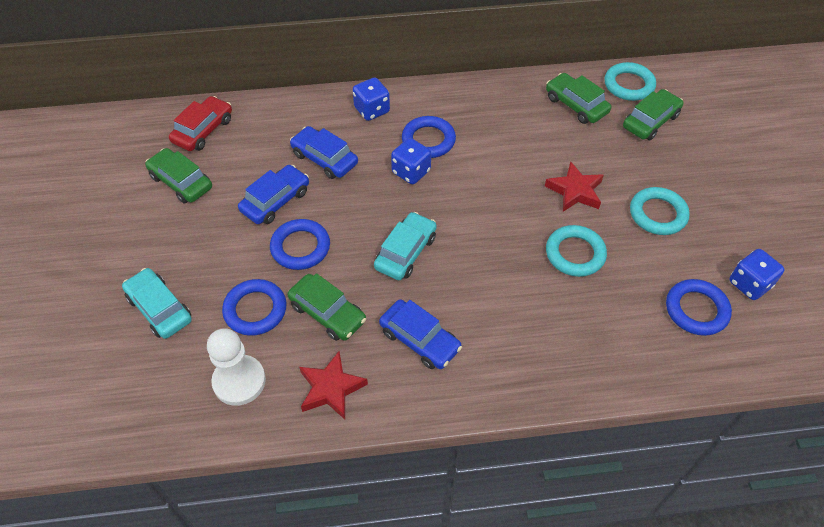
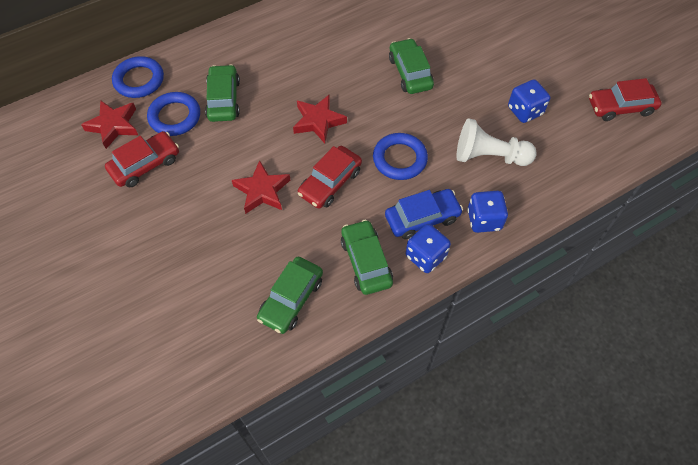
blue car: 3 -> 1
blue ring: 4 -> 3
red car: 1 -> 3
red star: 2 -> 3
turquoise car: 2 -> 0
turquoise ring: 3 -> 0

